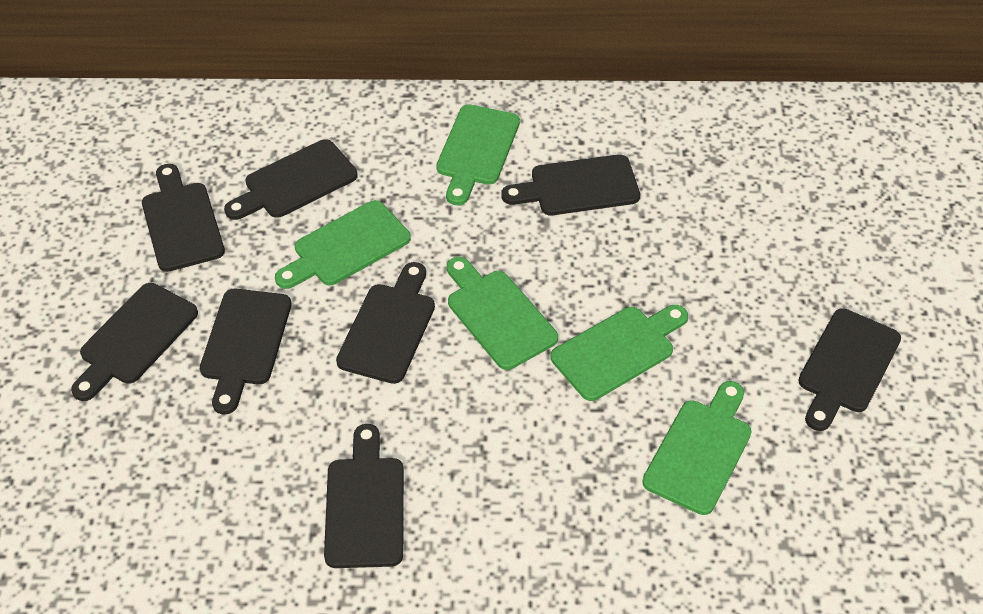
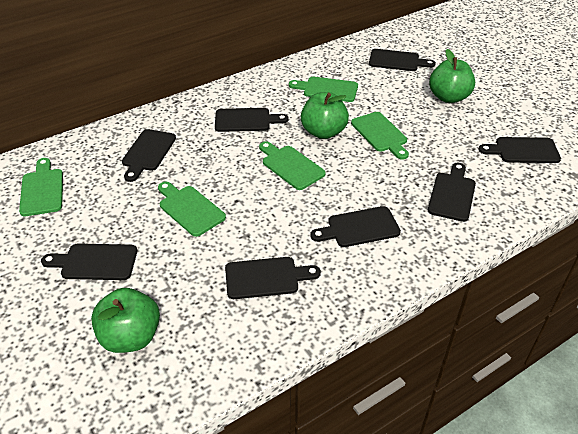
green apple: 0 -> 3

